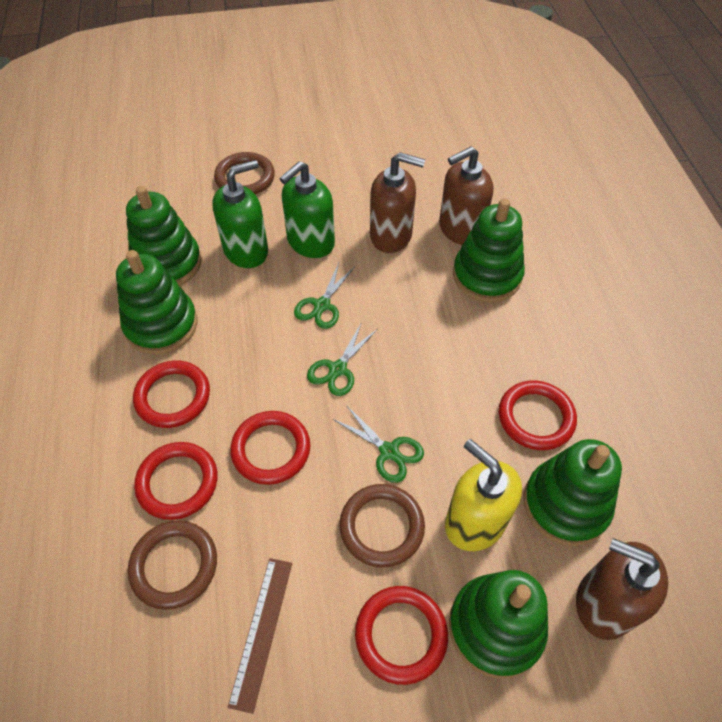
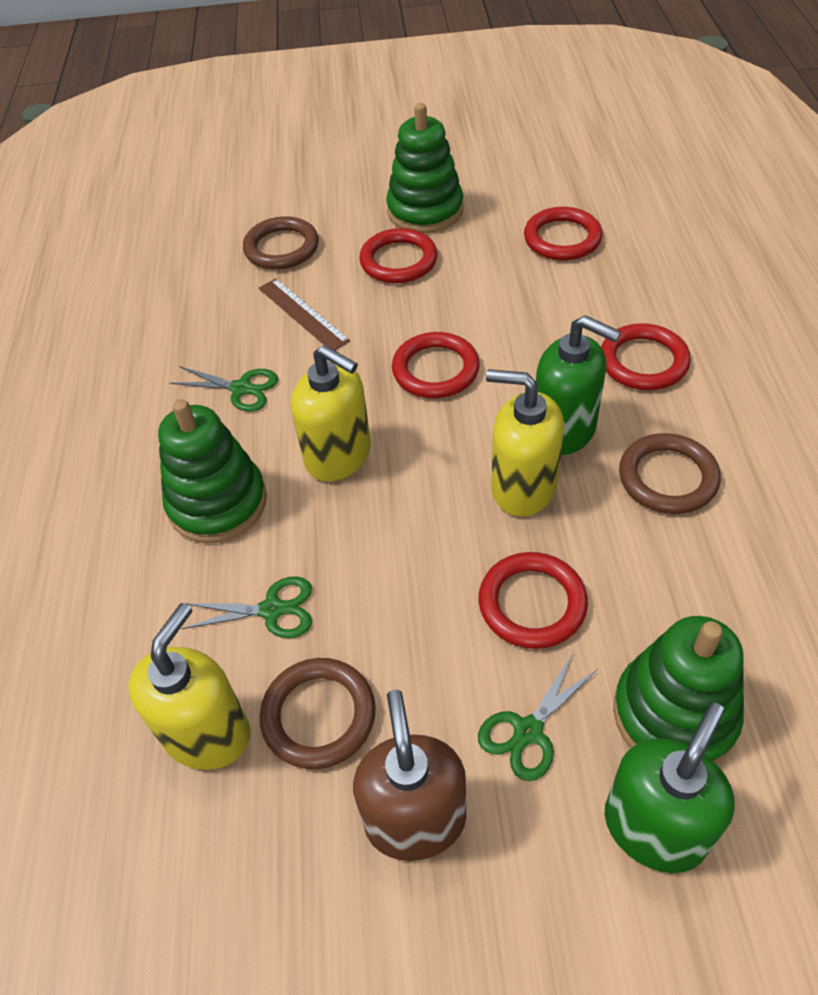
brown soap dispenser: 3 -> 1
green stacking toy: 5 -> 3
yellow soap dispenser: 1 -> 3

